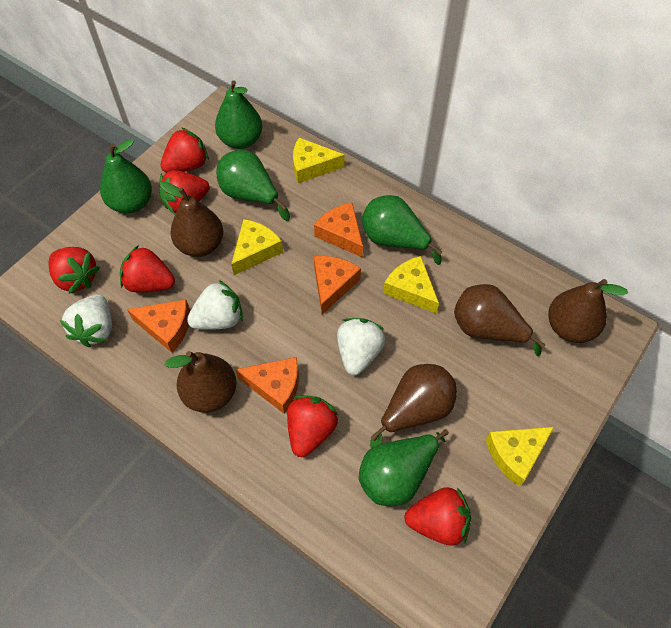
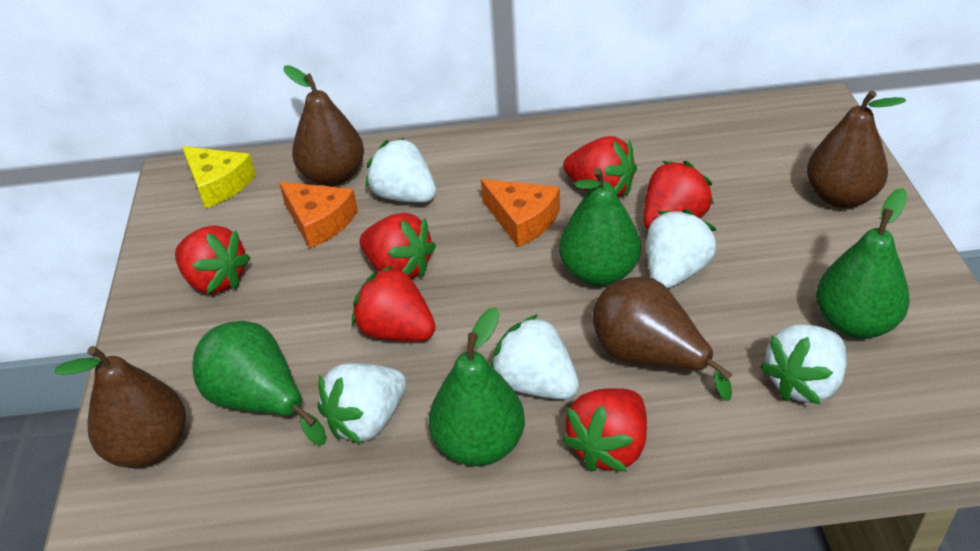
brown pear: 5 -> 4
green pear: 5 -> 4
orange cheese: 4 -> 2
white strawberry: 3 -> 5
yellow cheese: 4 -> 1

